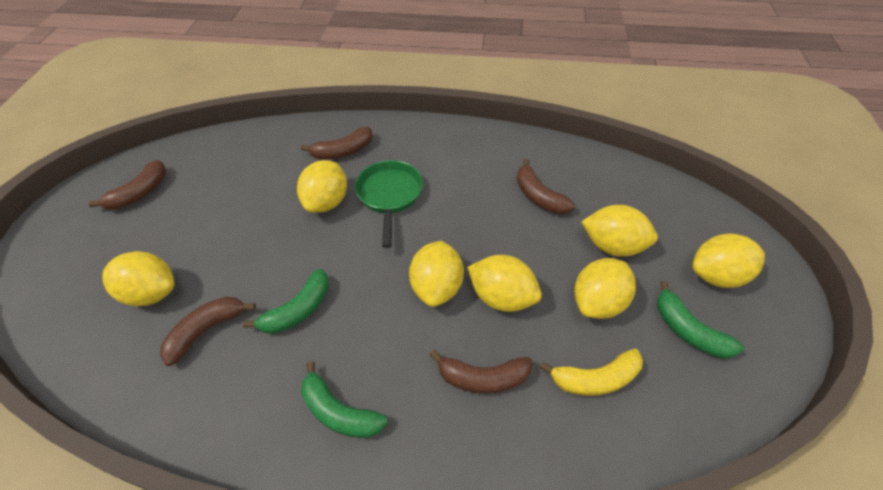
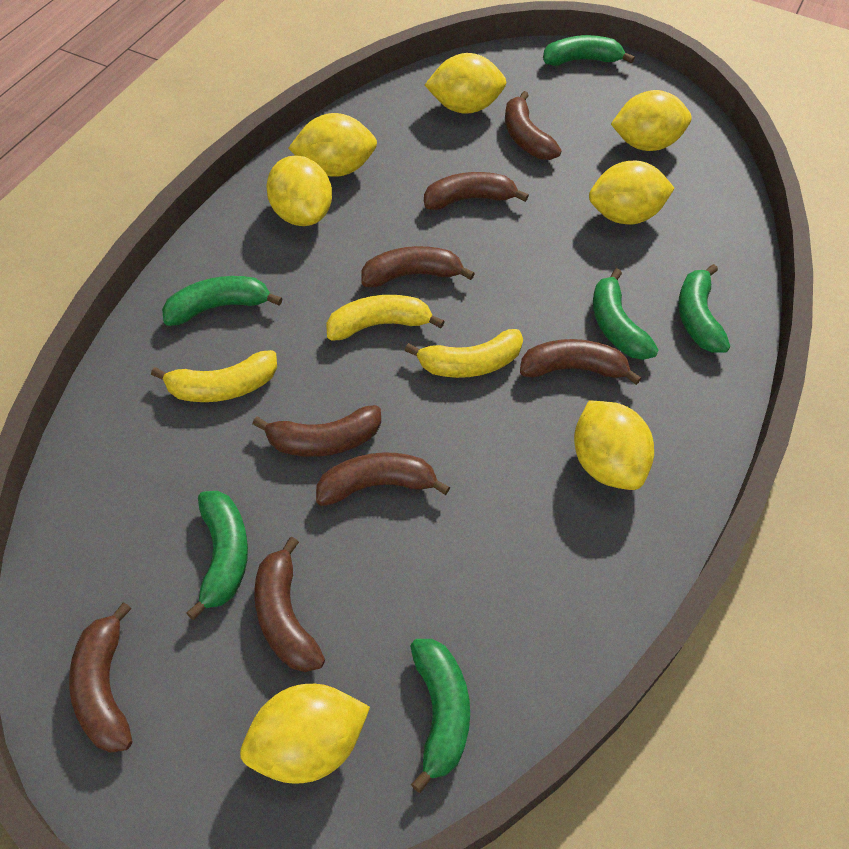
brown banana: 5 -> 8
green banana: 3 -> 6
green pan: 1 -> 0
yellow banana: 1 -> 3

